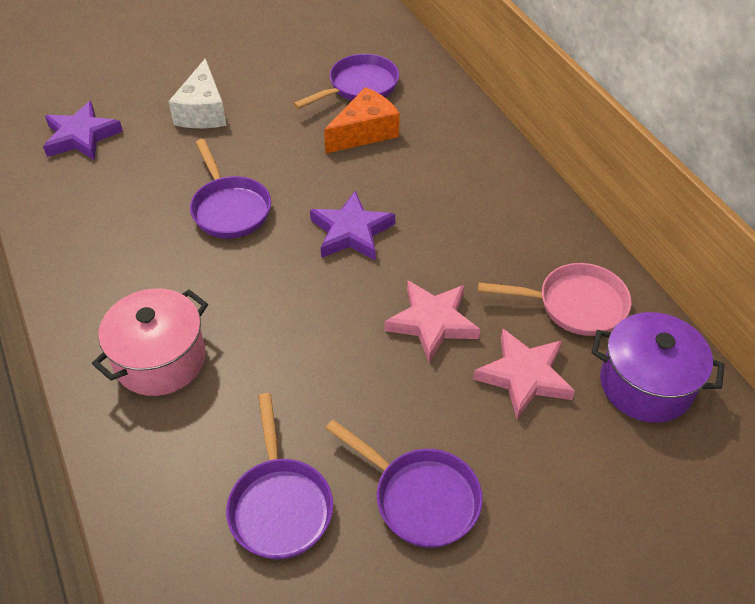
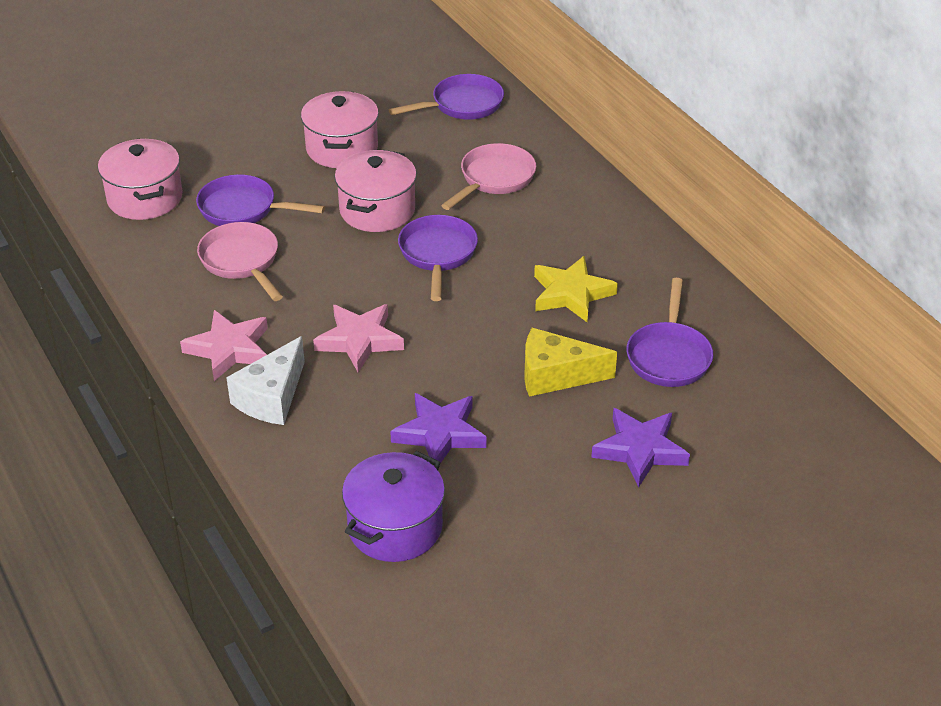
orange cheese: 1 -> 0
pink pan: 1 -> 2
pink pot: 1 -> 3
yellow cheese: 0 -> 1
yellow star: 0 -> 1

